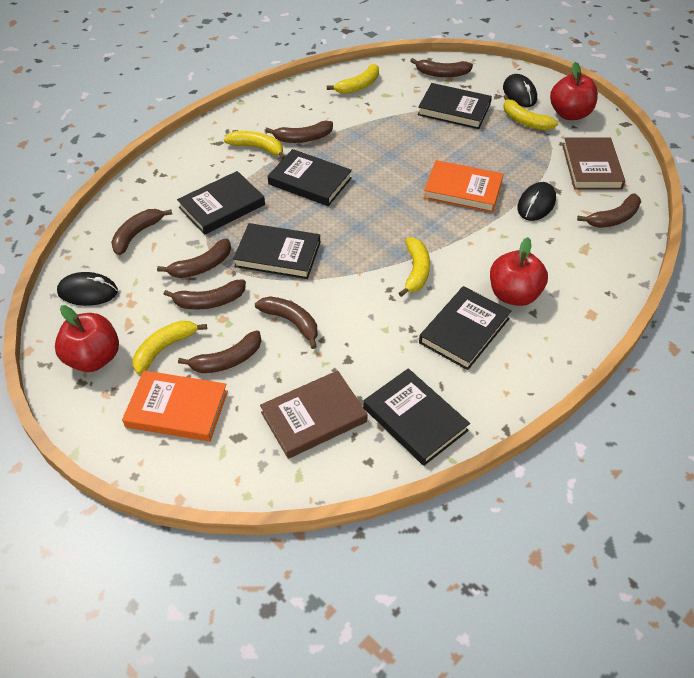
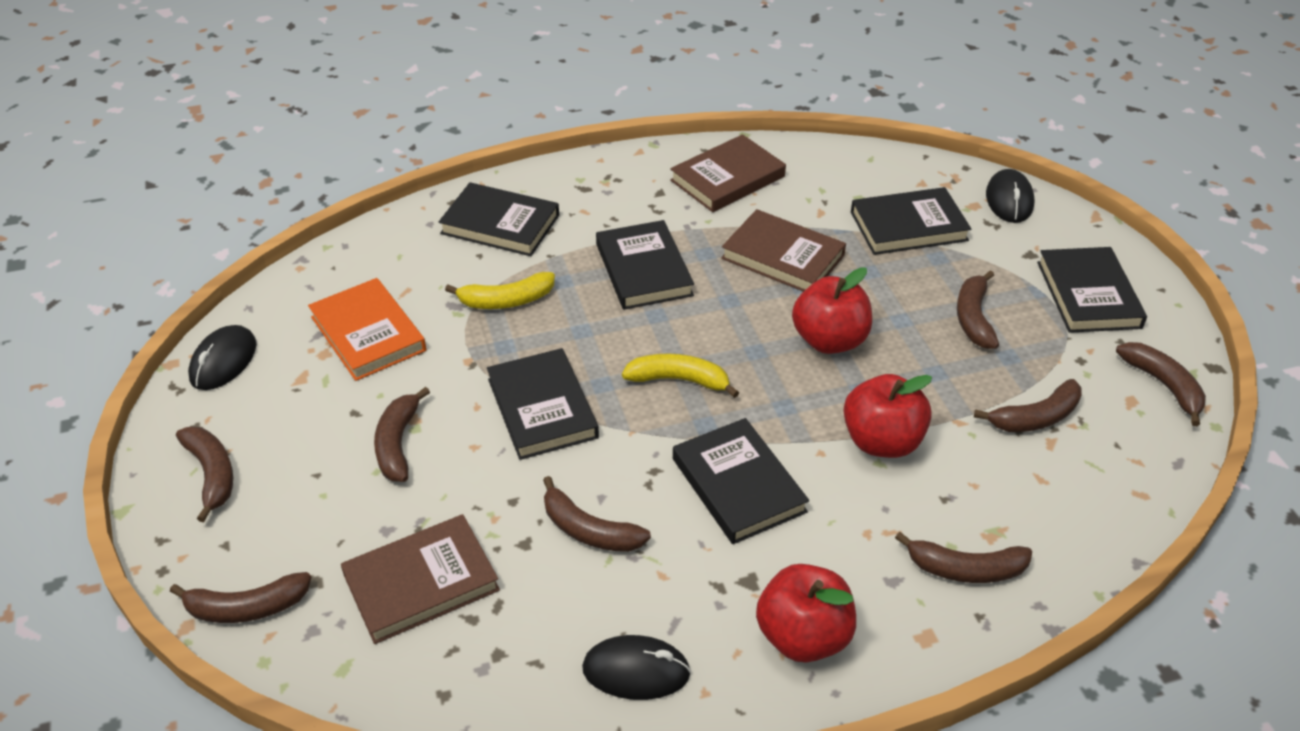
brown book: 2 -> 3
orange book: 2 -> 1
yellow banana: 5 -> 2

